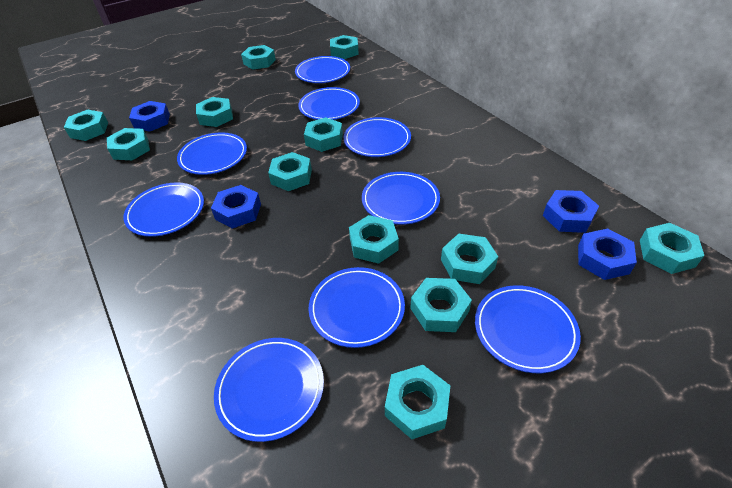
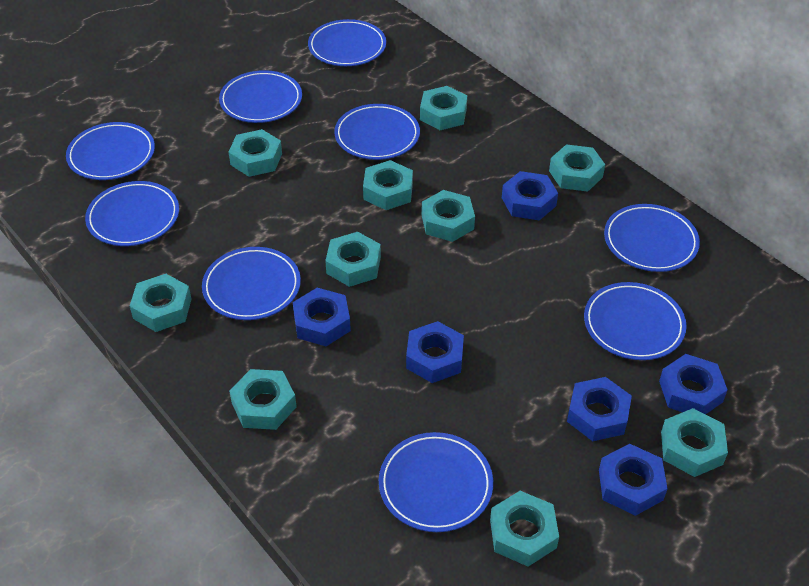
blue nut: 4 -> 6
turquoise nut: 12 -> 10

